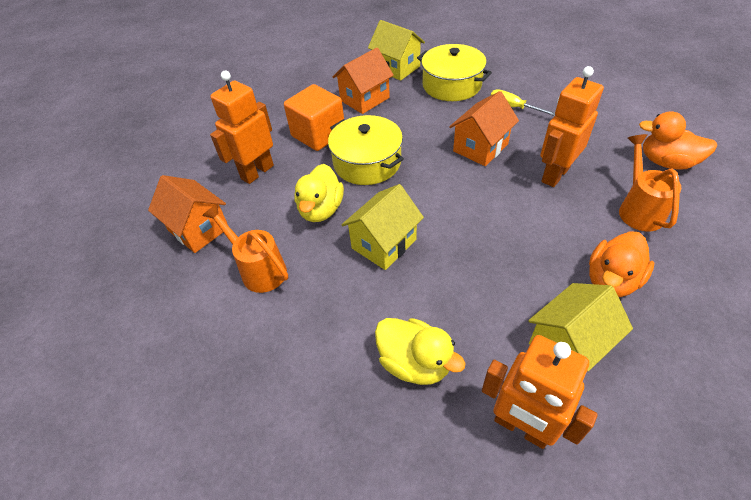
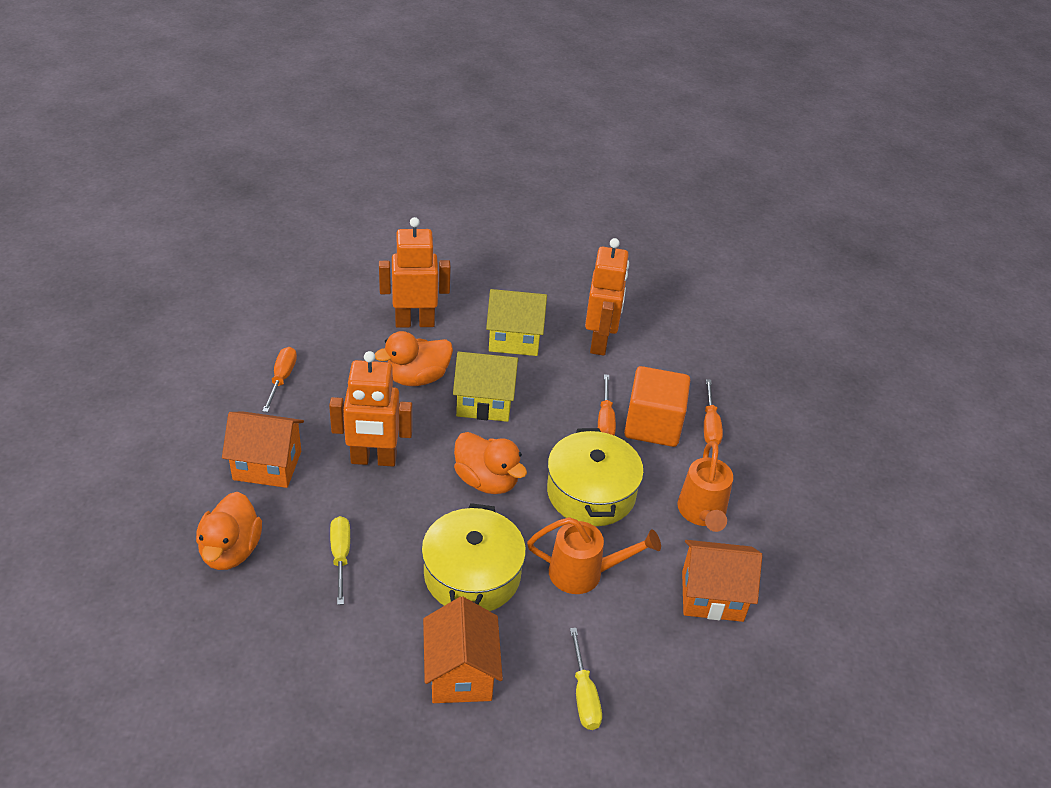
orange duck: 2 -> 3
orange screwdriver: 0 -> 3
yellow duck: 2 -> 0
yellow house: 3 -> 2
yellow screwdriver: 1 -> 2

